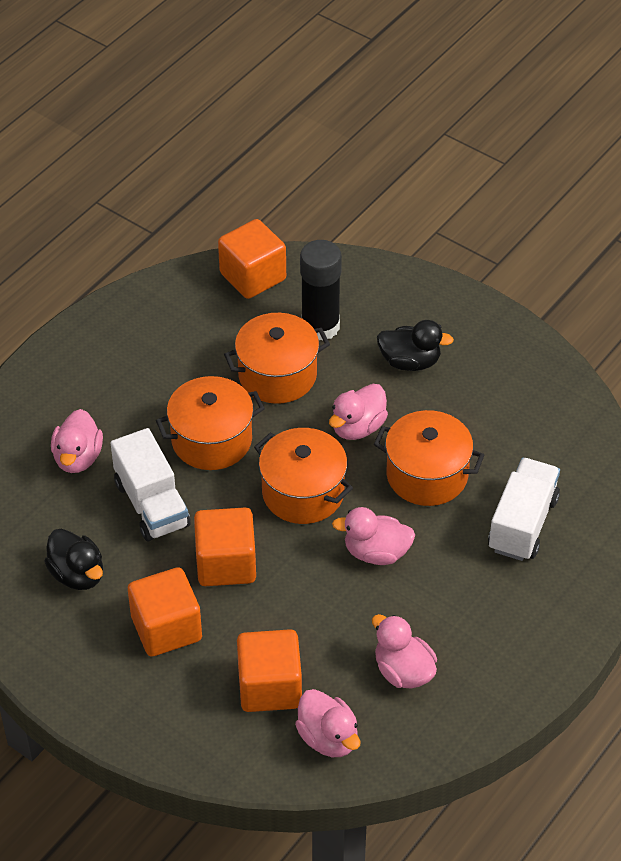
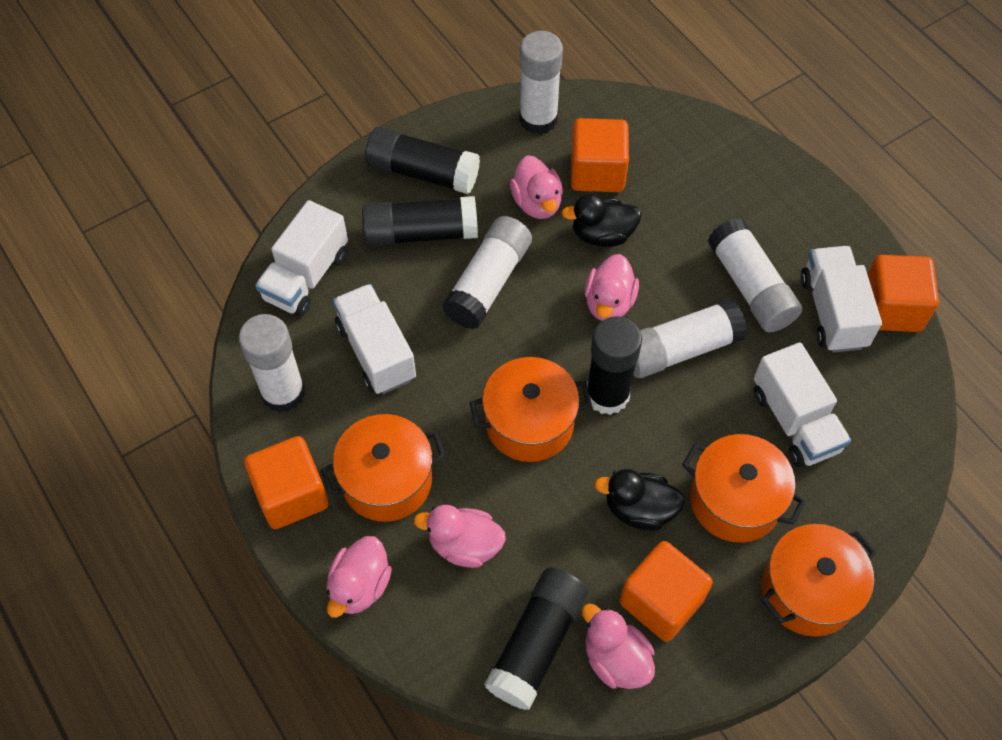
black glue stick: 1 -> 4
white glue stick: 0 -> 5
white truck: 2 -> 4

